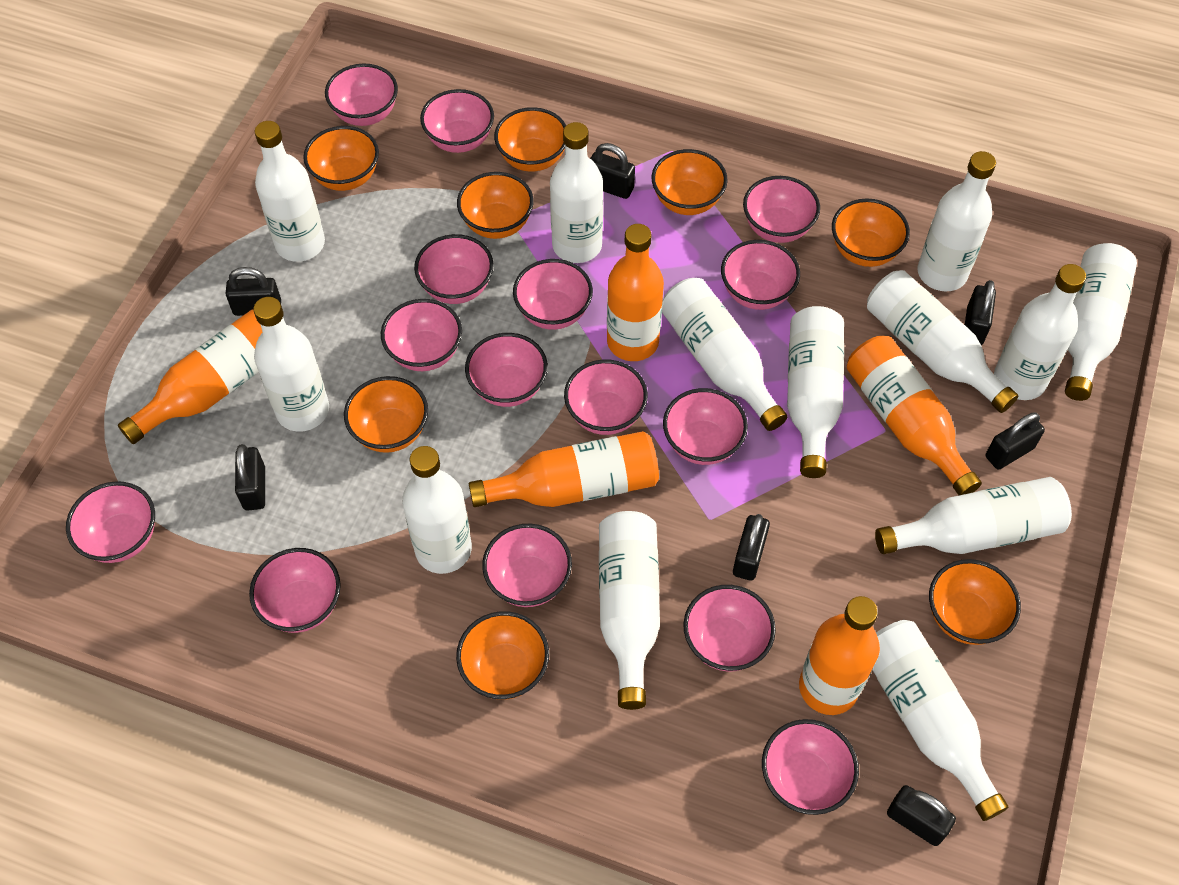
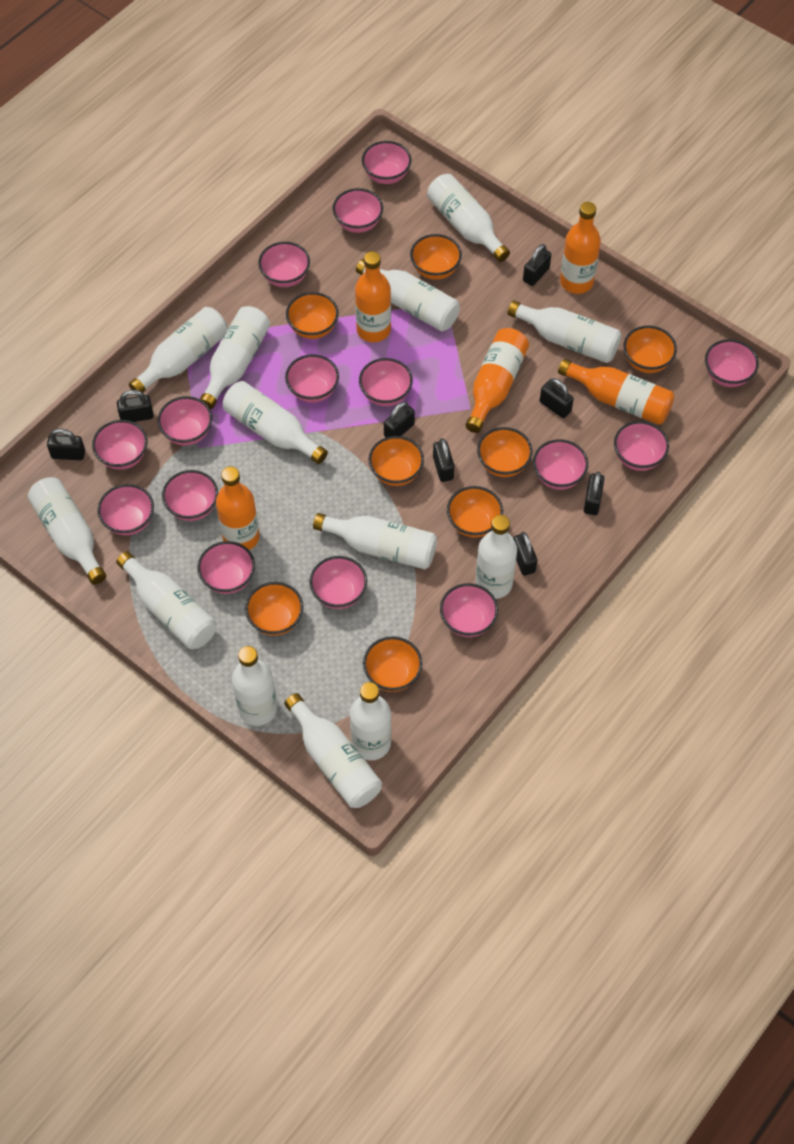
black padlock: 7 -> 8

